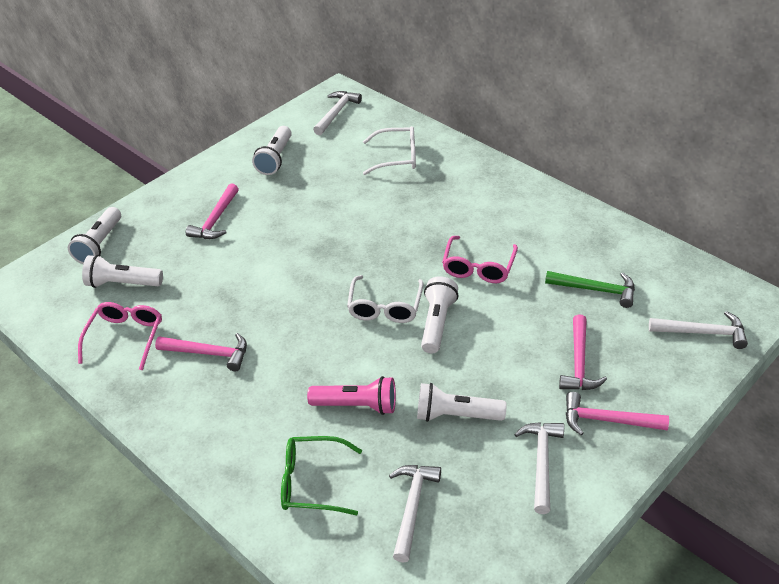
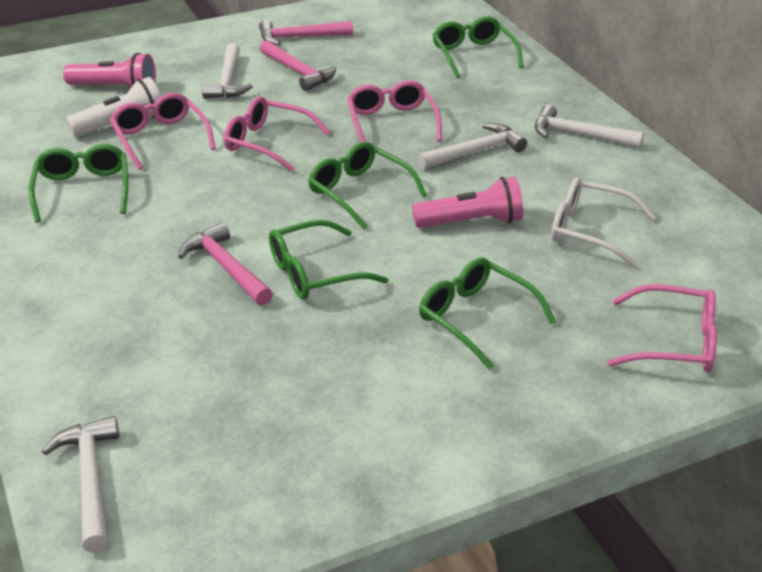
green glasses: 1 -> 5
green hammer: 1 -> 0
pink flashlight: 1 -> 2
pink glasses: 2 -> 4
pink hammer: 4 -> 3
white flashlight: 5 -> 1
white glasses: 2 -> 1

